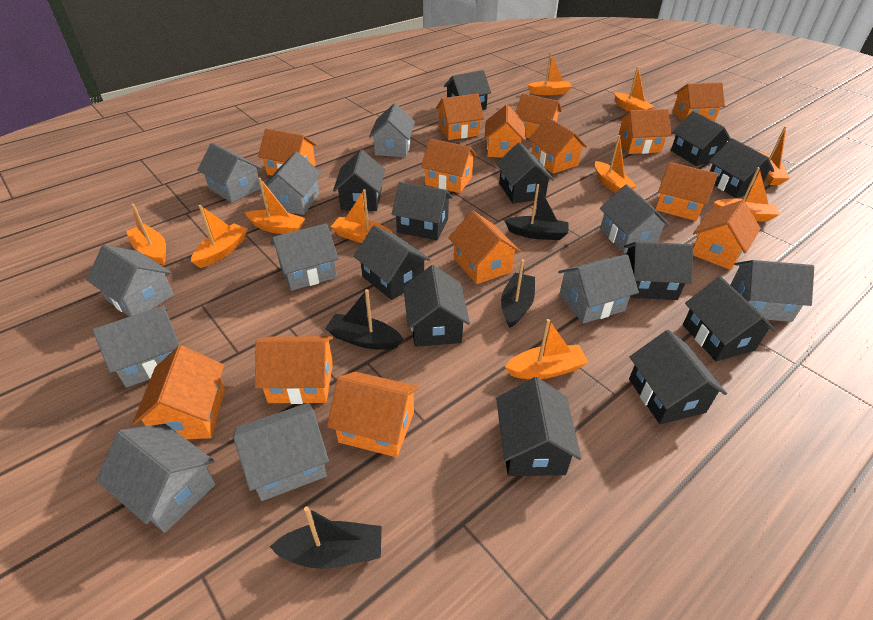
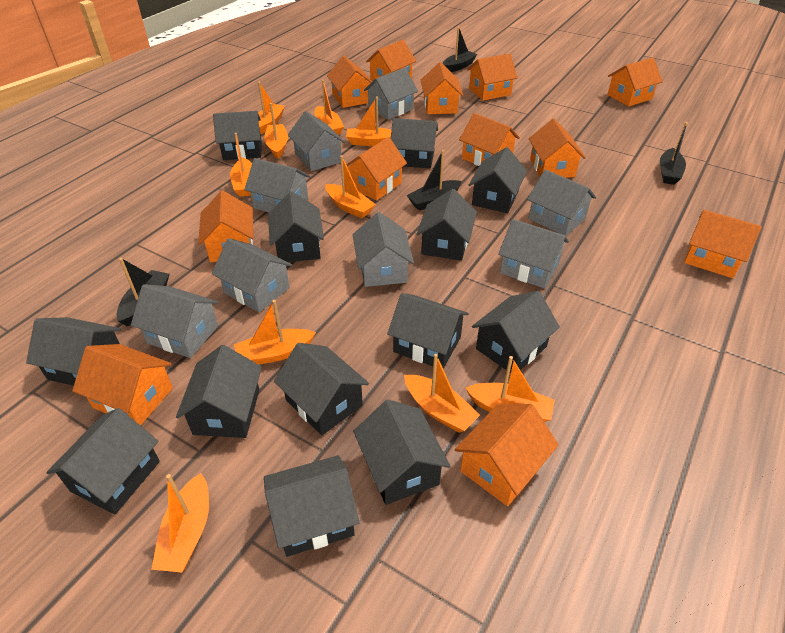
black house: 12 -> 13
grey house: 11 -> 8
orange house: 14 -> 12

